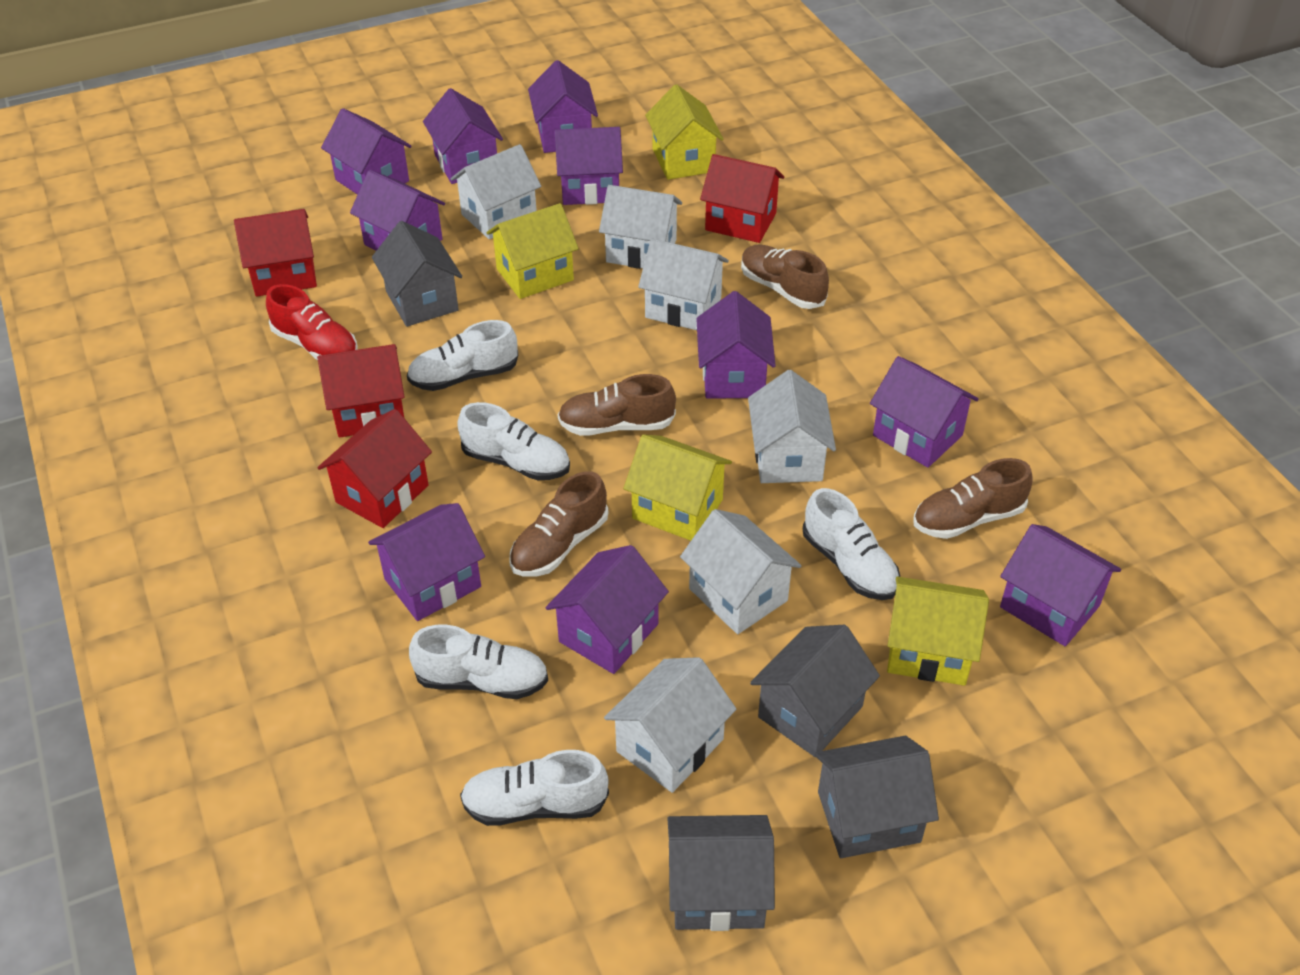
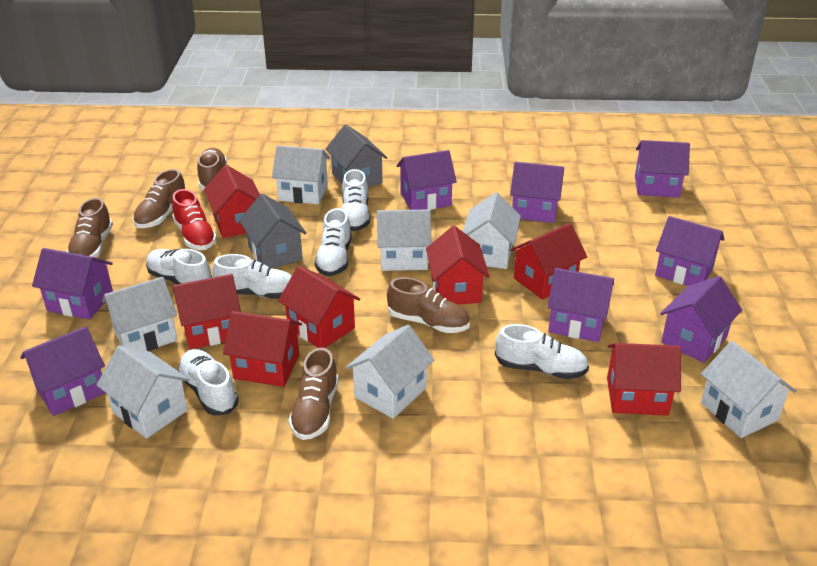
brown shoe: 4 -> 5
grey house: 4 -> 2
purple house: 10 -> 8
red house: 4 -> 7
white house: 6 -> 7
white shoe: 5 -> 6
yellow house: 4 -> 0

